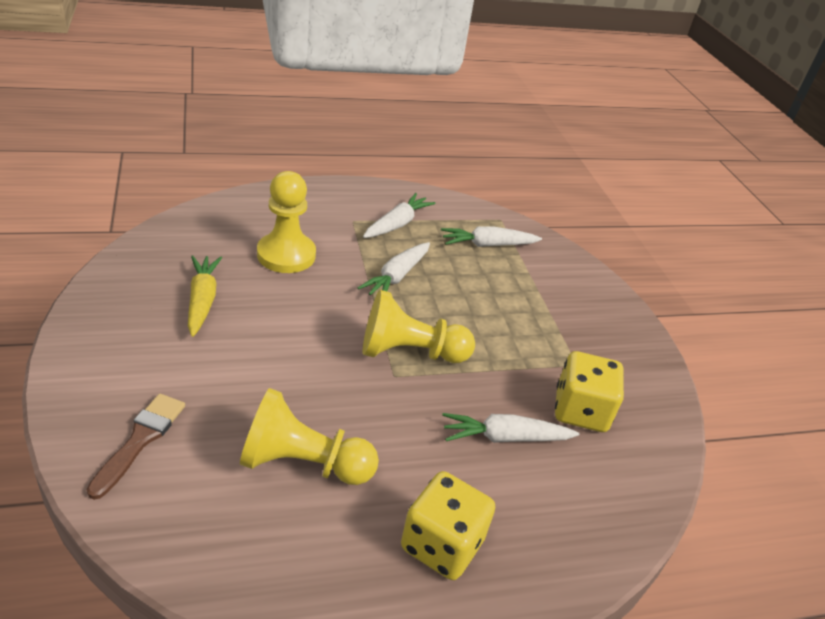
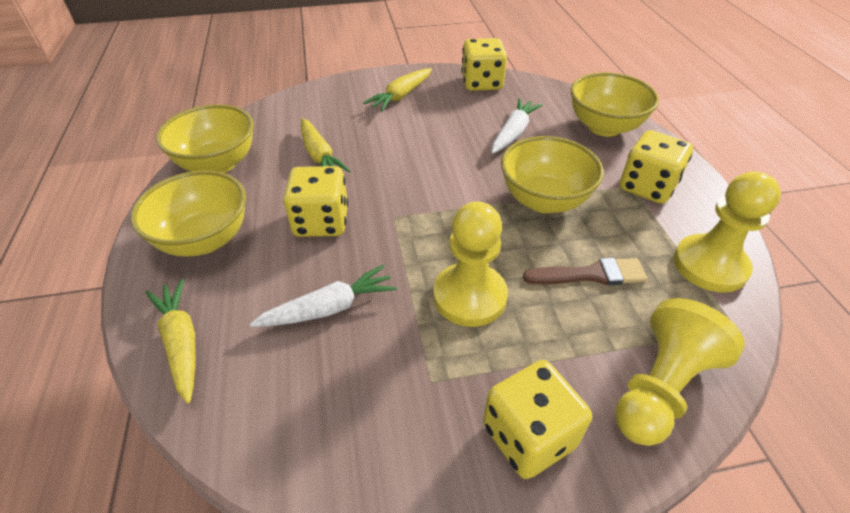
white carrot: 4 -> 2
yellow bowl: 0 -> 4
yellow carrot: 1 -> 3
yellow dice: 2 -> 4

